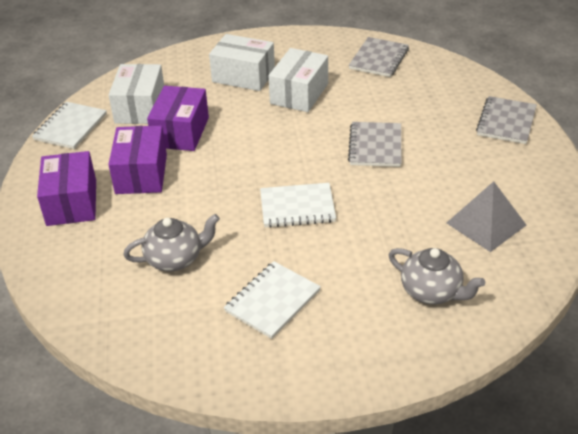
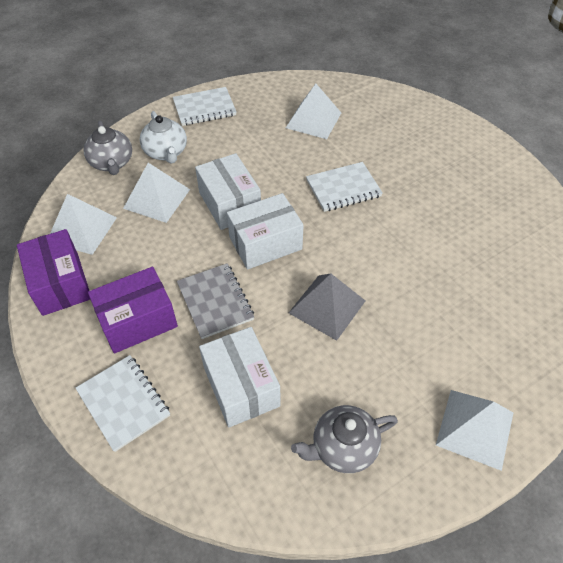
grey notebook: 3 -> 1
purple box: 3 -> 2
white pyramid: 0 -> 4
white teapot: 0 -> 1

